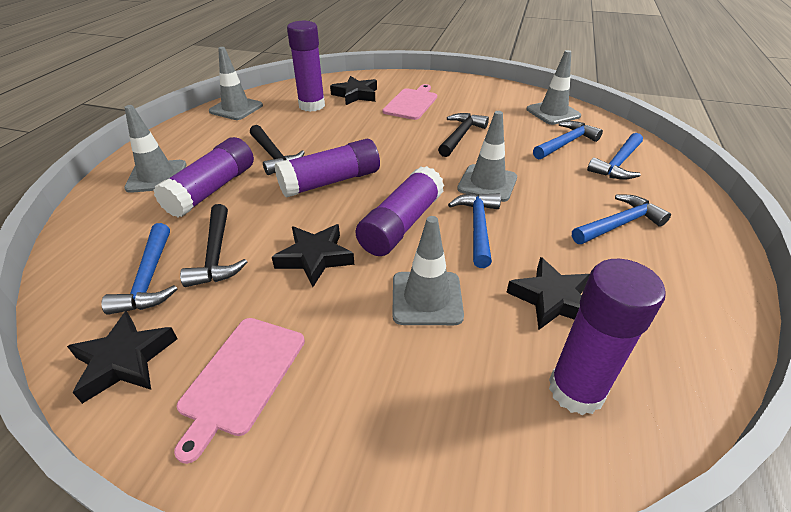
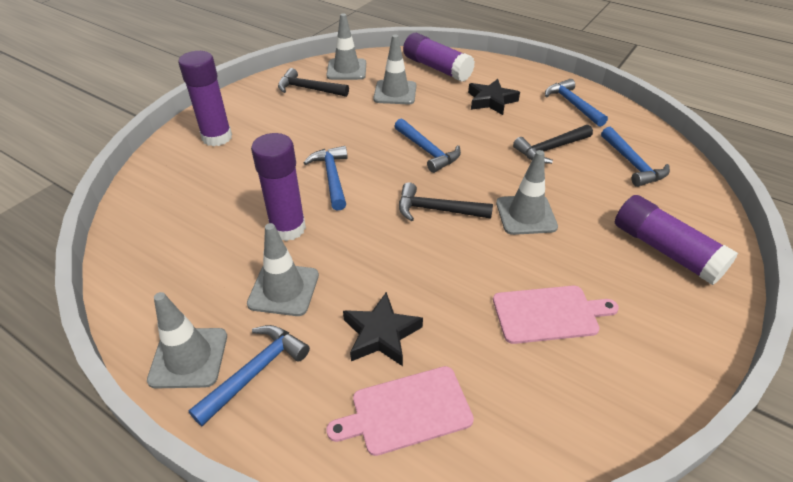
black star: 4 -> 2
purple glue stick: 5 -> 4

